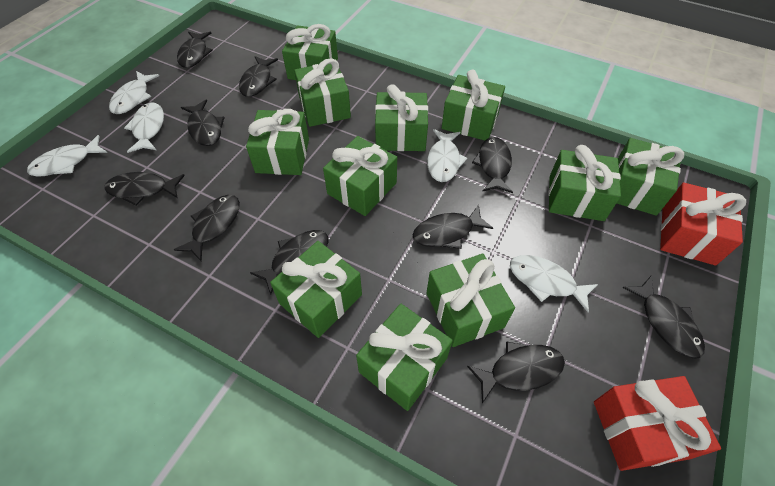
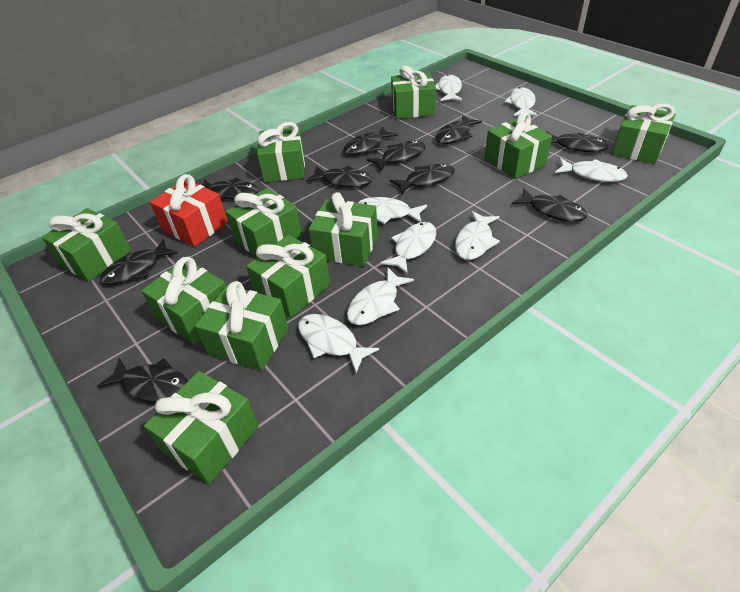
red gift: 2 -> 1
white fish: 5 -> 8

